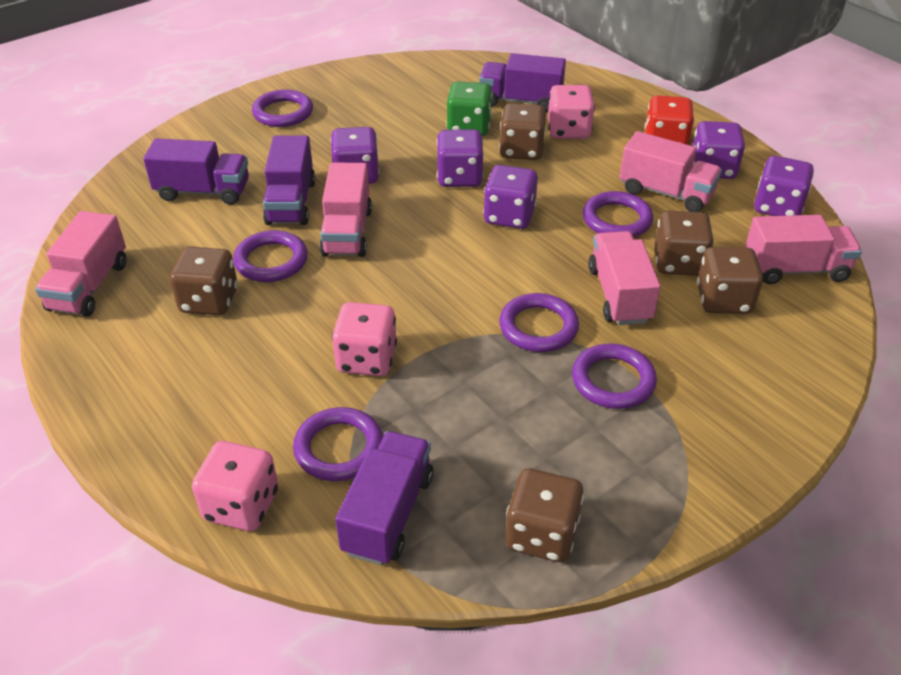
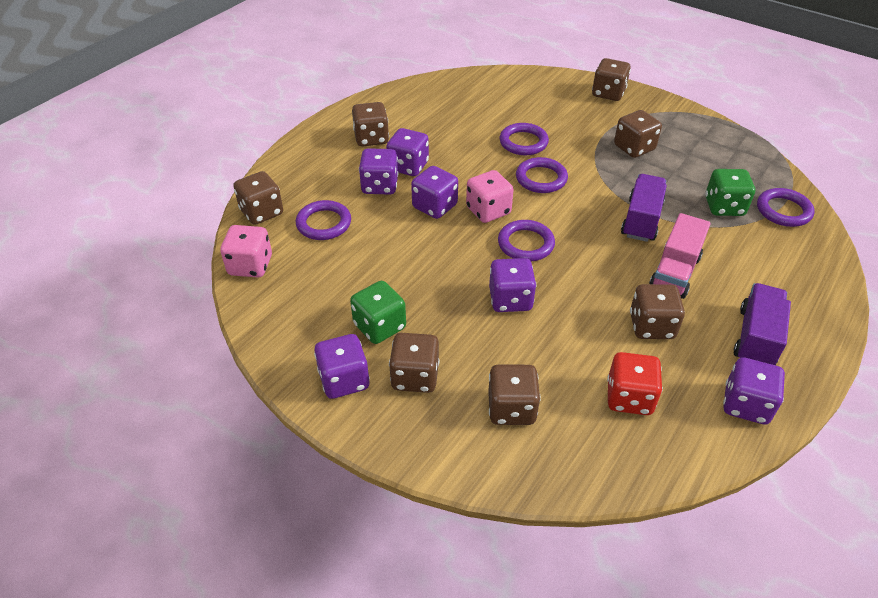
brown dice: 5 -> 7
green dice: 1 -> 2
pink dice: 3 -> 2
pink truck: 5 -> 1
purple dice: 5 -> 6
purple ring: 6 -> 5
purple truck: 4 -> 2

